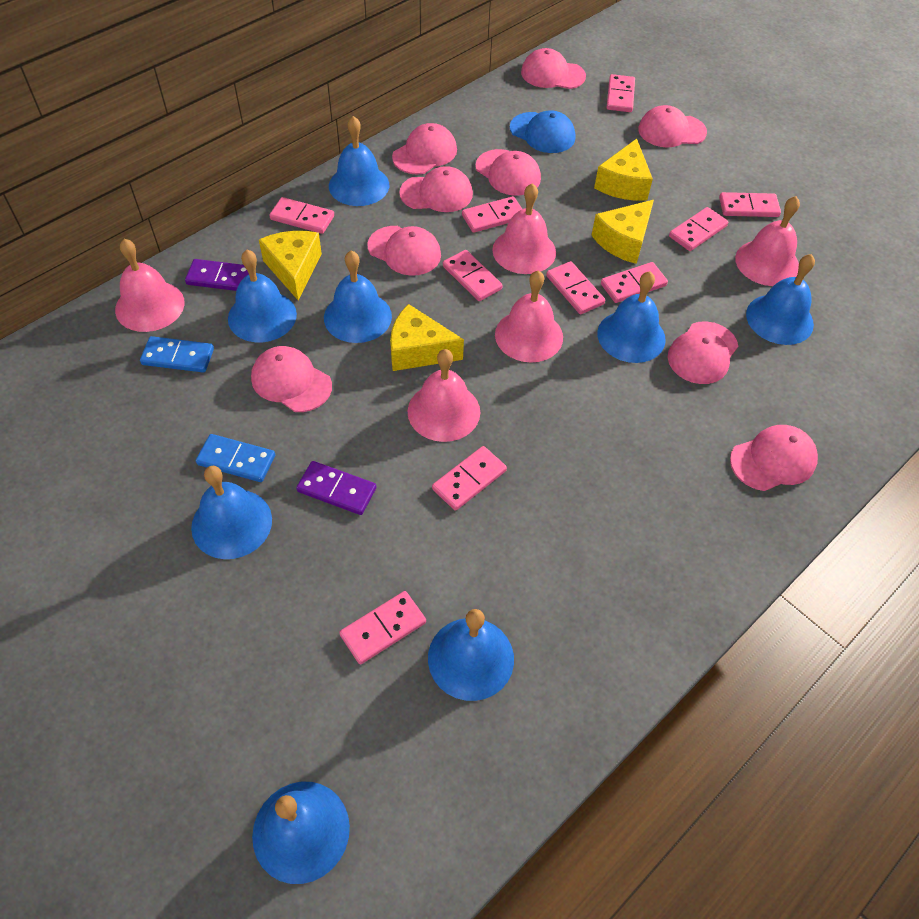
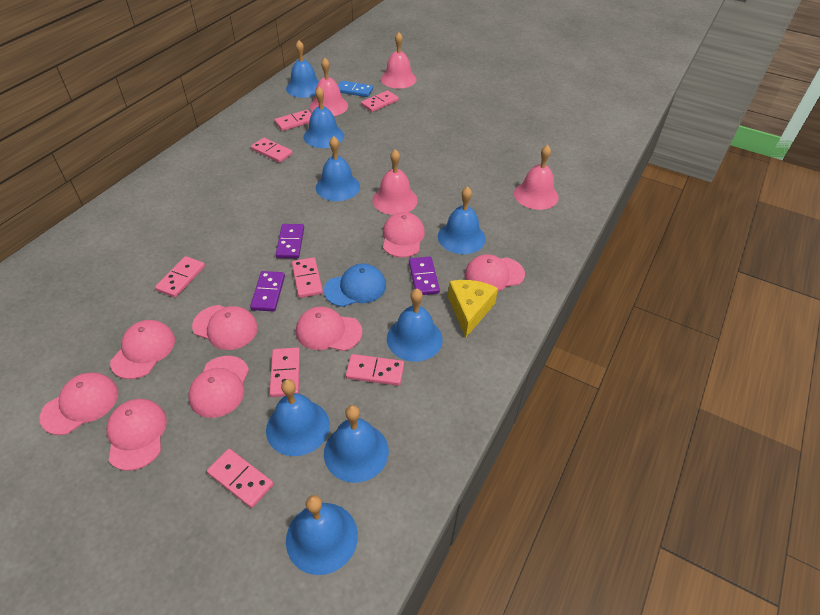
blue domino: 2 -> 1
pink bell: 5 -> 4
pink cap: 9 -> 8
pink domino: 10 -> 8
purple domino: 2 -> 3
yellow cheese: 4 -> 1

